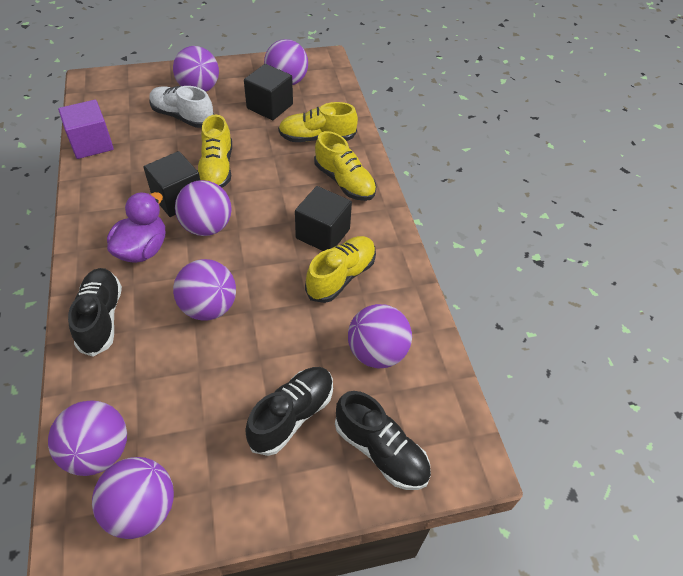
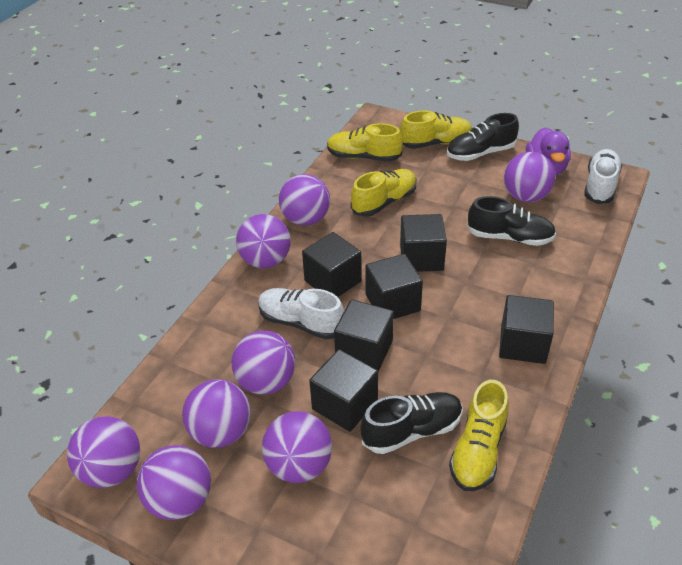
black cube: 3 -> 6
purple ball: 7 -> 8
purple cube: 1 -> 0
white shoe: 1 -> 2

